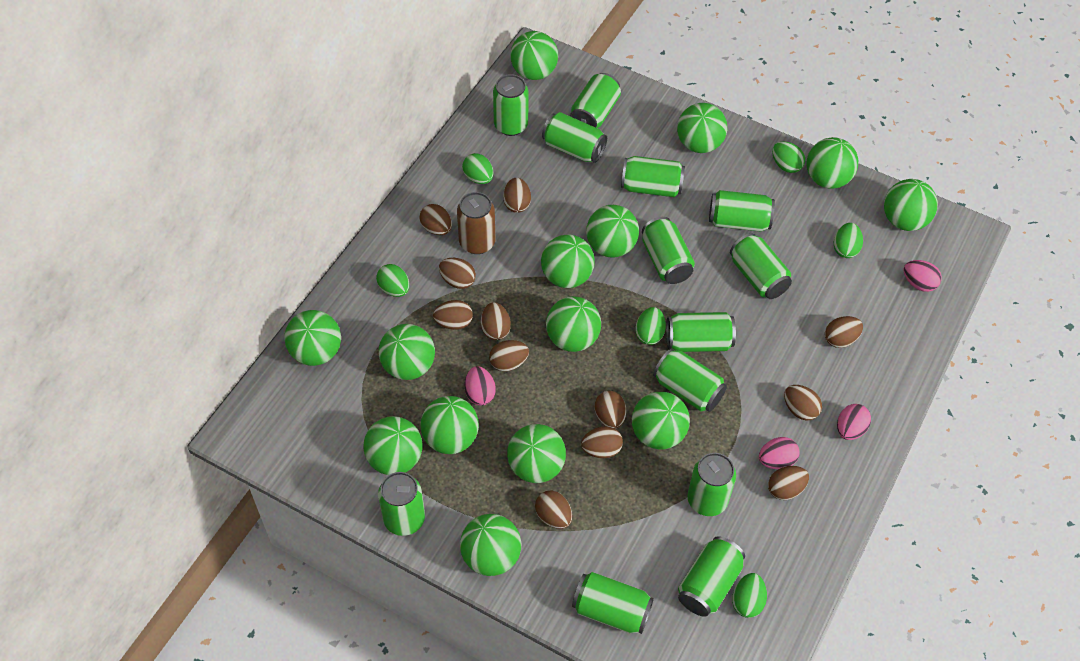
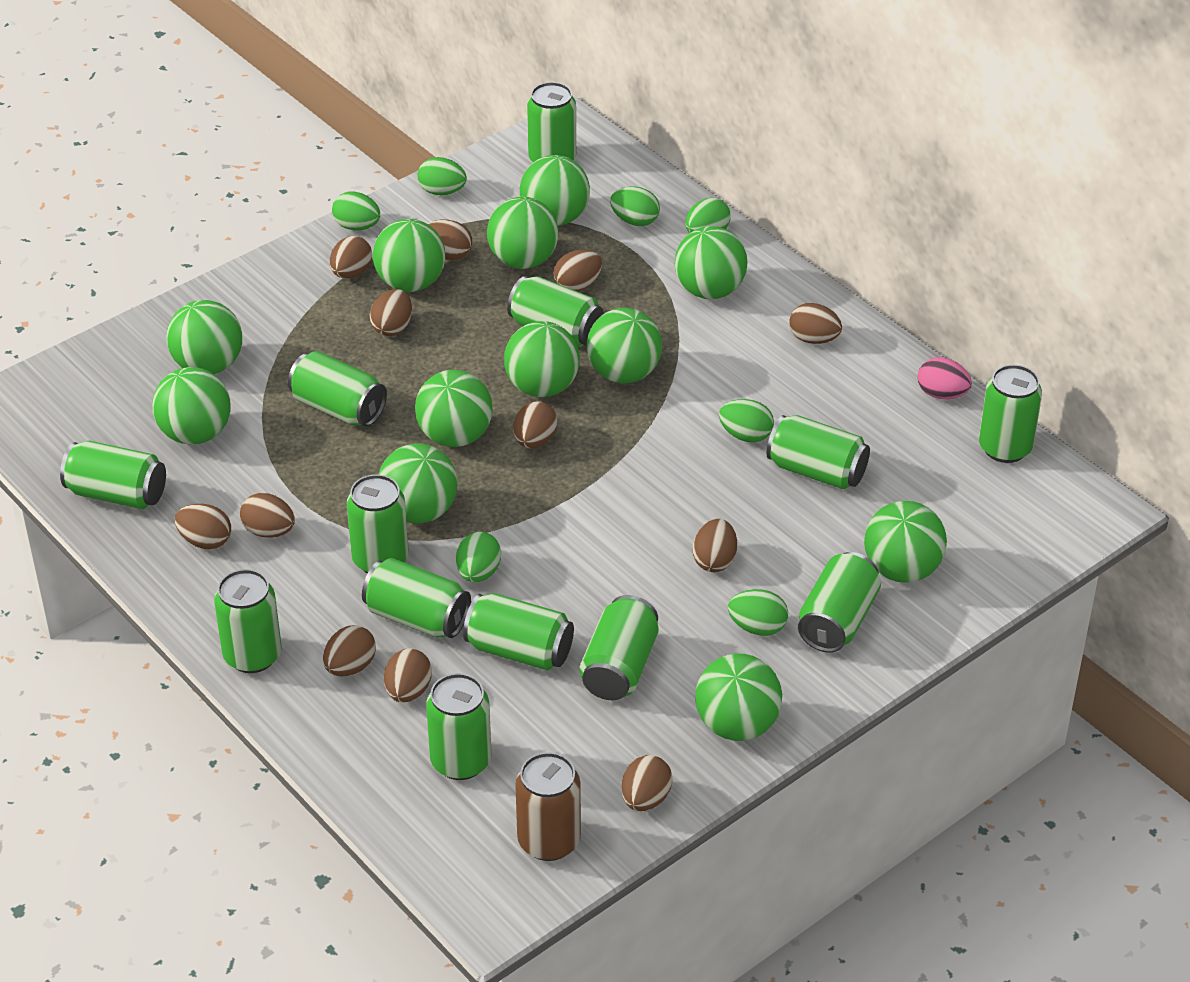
green ball: 14 -> 12
green egg: 6 -> 7
pink egg: 4 -> 1

